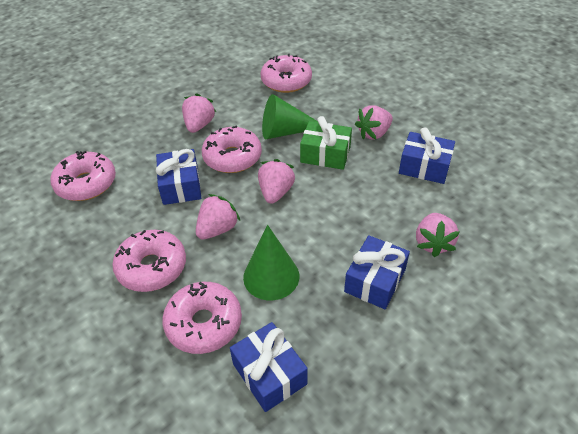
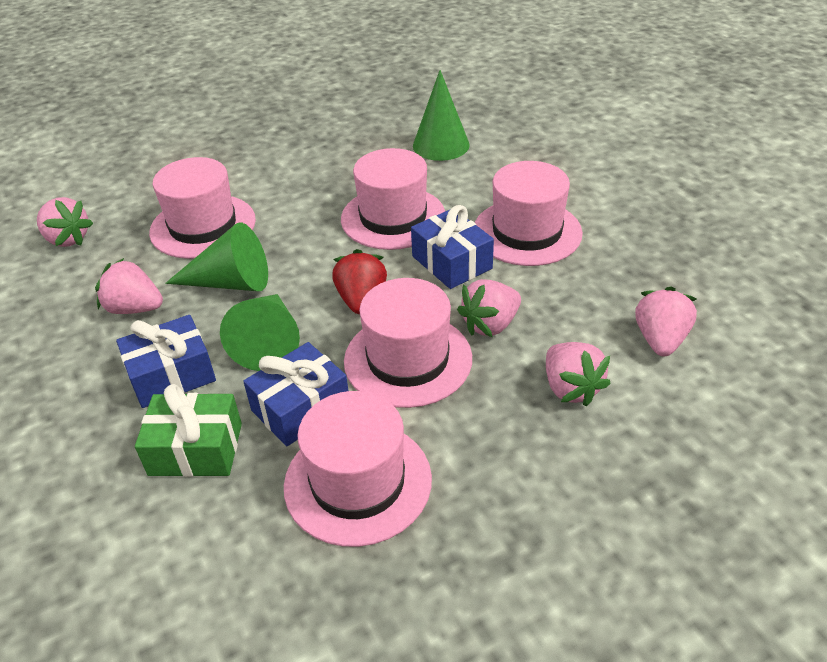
blue gift: 4 -> 3
green cone: 2 -> 3
pink donut: 5 -> 0
pink hat: 0 -> 5
red strawberry: 0 -> 1

